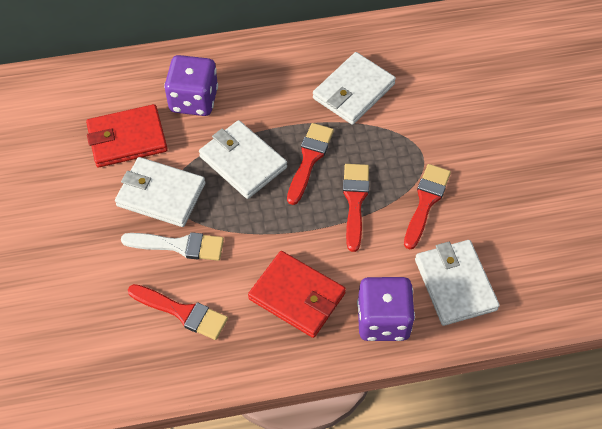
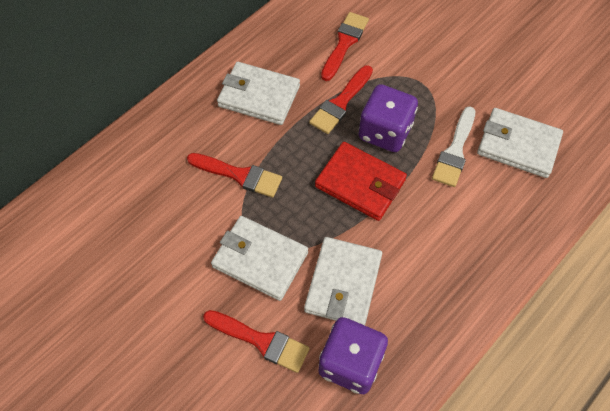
red wallet: 2 -> 1

